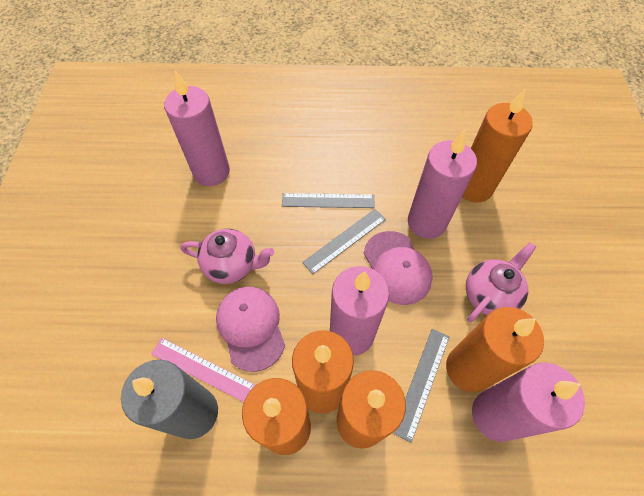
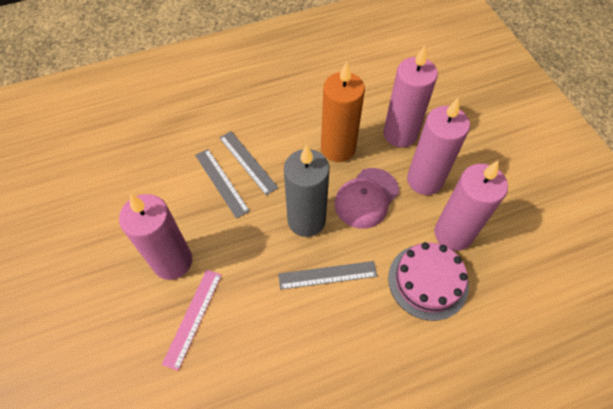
orange candle: 5 -> 1
pink cake: 0 -> 1
pink cap: 2 -> 1
pink teapot: 2 -> 0

